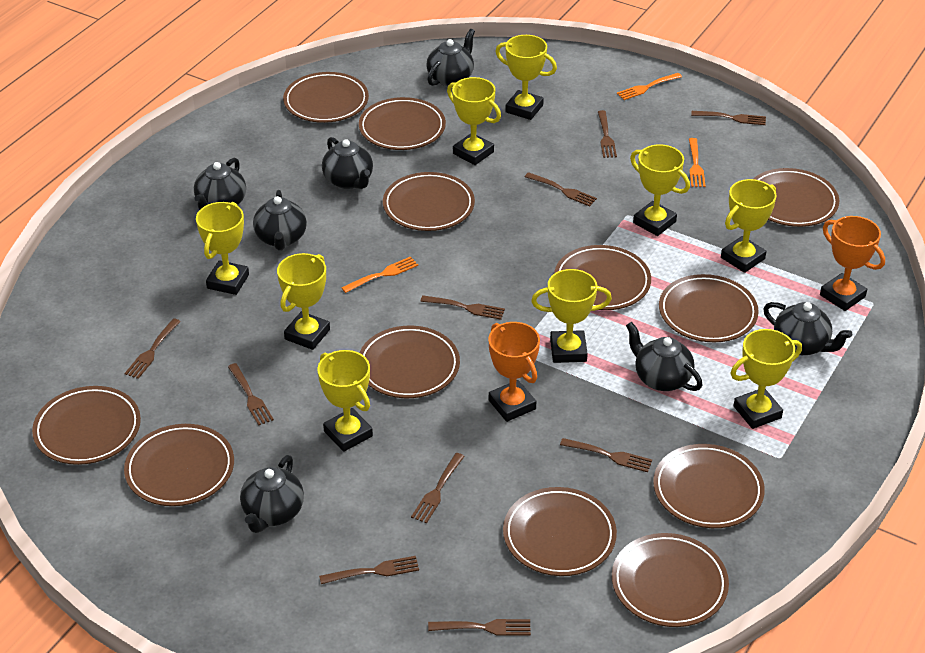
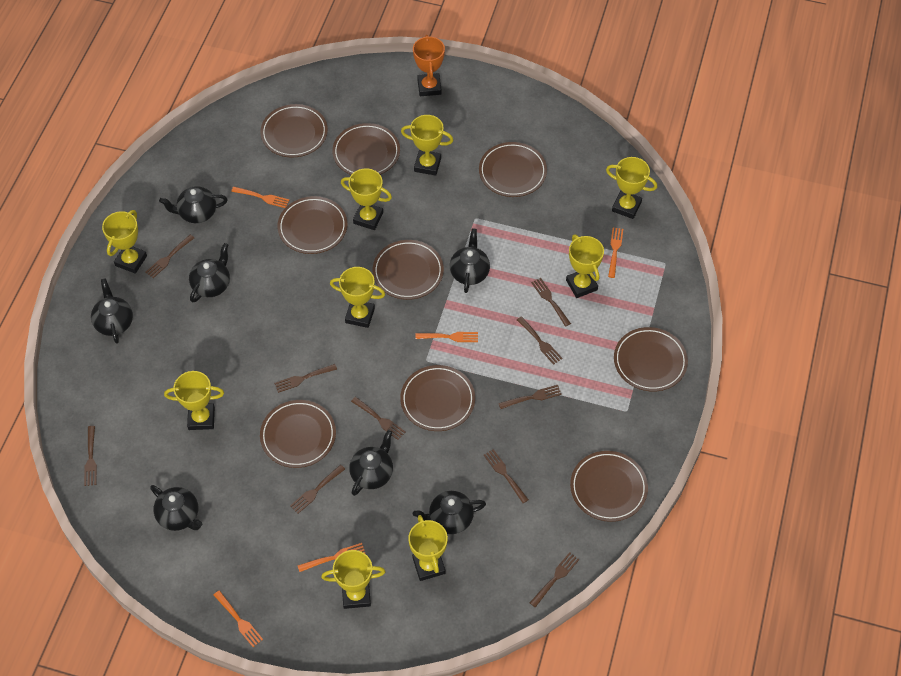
brown plate: 12 -> 9
orange fork: 3 -> 5
orange trophy: 2 -> 1

